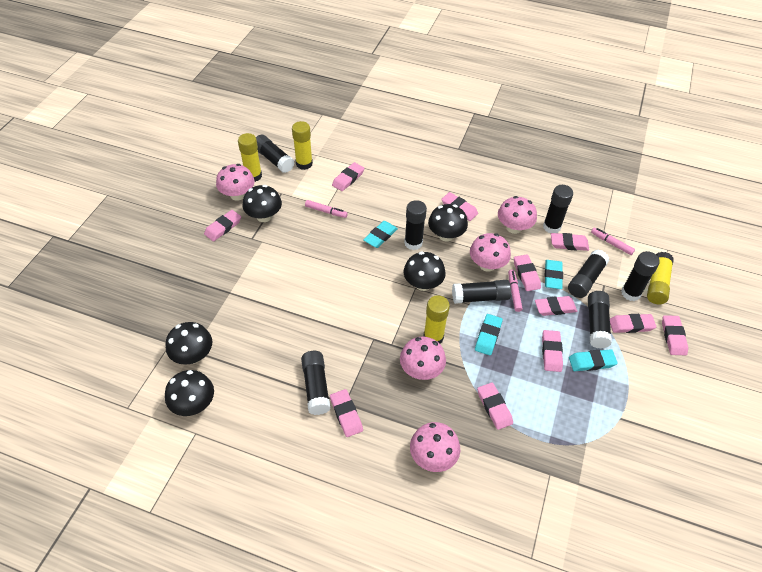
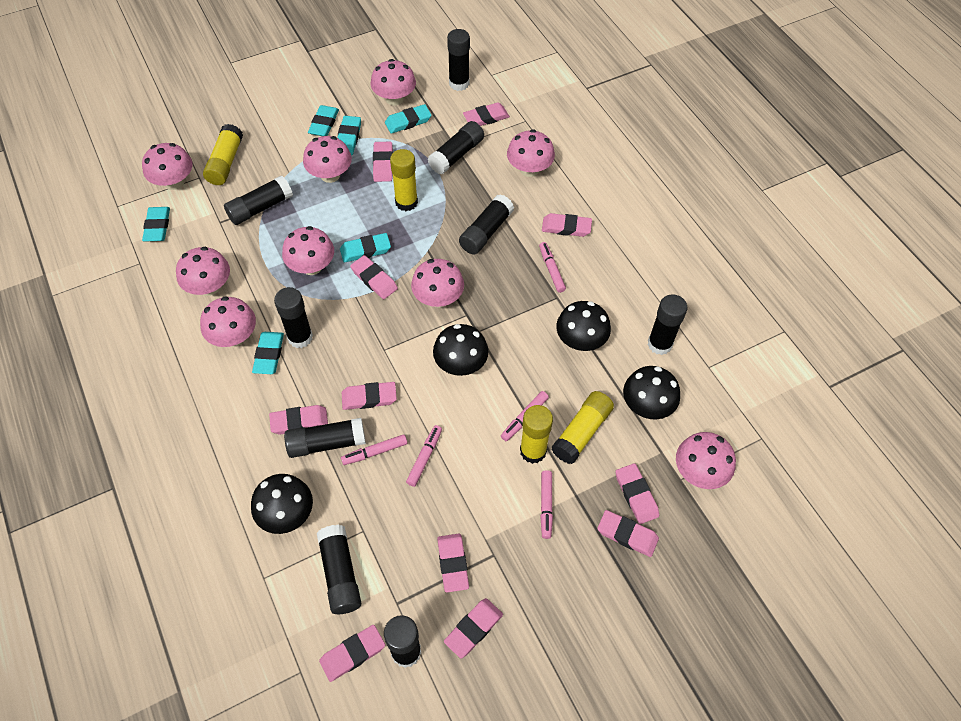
black glue stick: 8 -> 9
black mushroom: 5 -> 4
pink marker: 3 -> 5
pink mushroom: 5 -> 9
turquoise eraser: 4 -> 6

